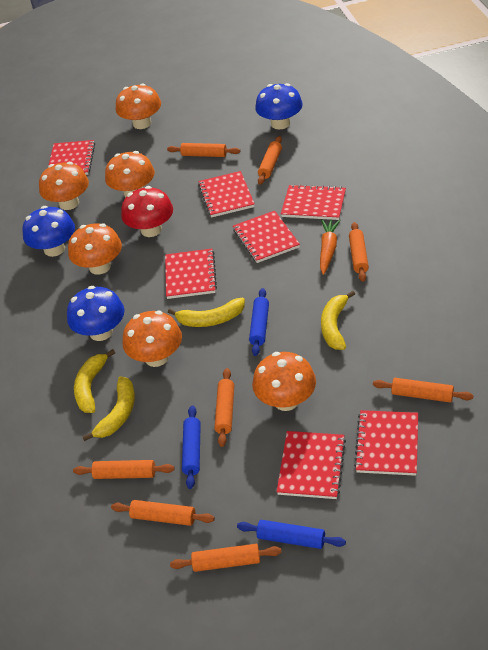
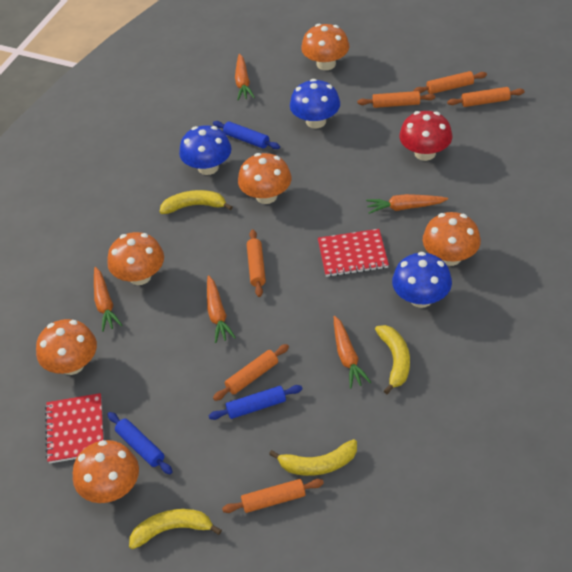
orange carrot: 1 -> 5
orange rolling pin: 8 -> 6
red notebook: 7 -> 2

